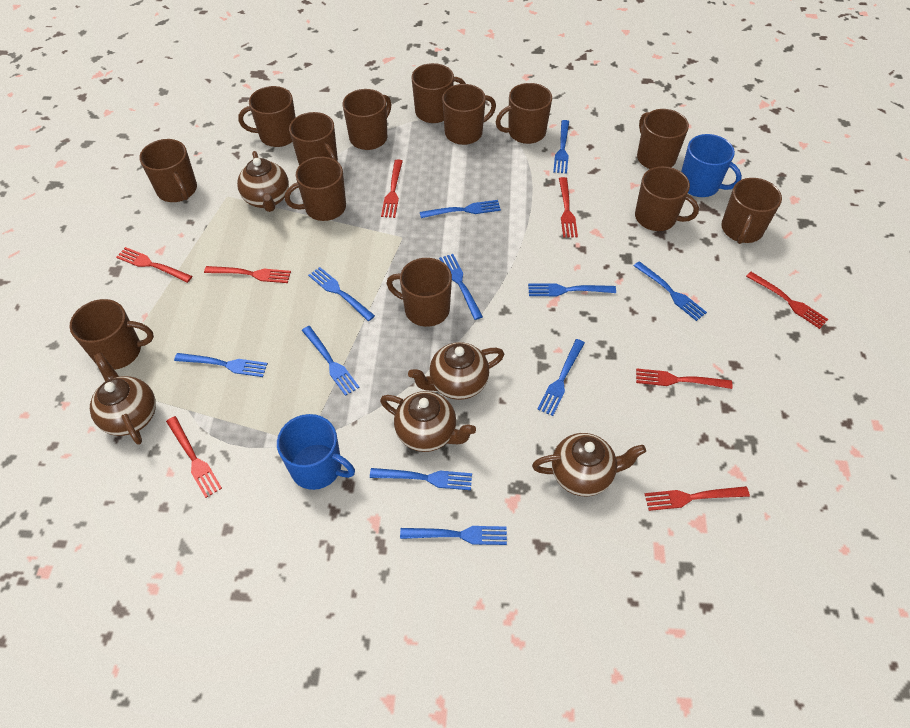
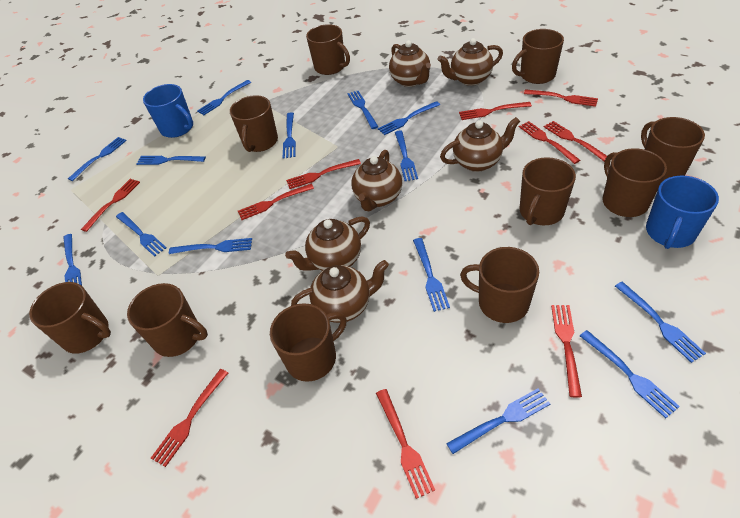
blue fork: 11 -> 14
brown mug: 13 -> 10
brown teapot: 5 -> 6
red fork: 8 -> 10

